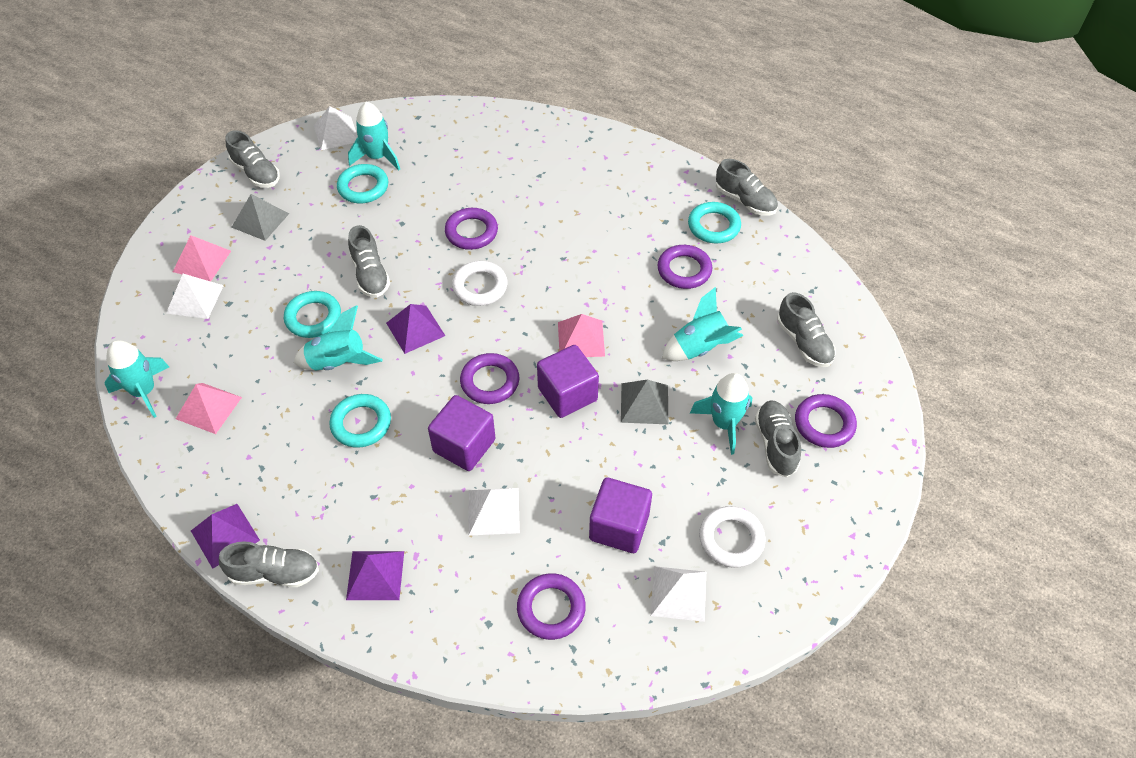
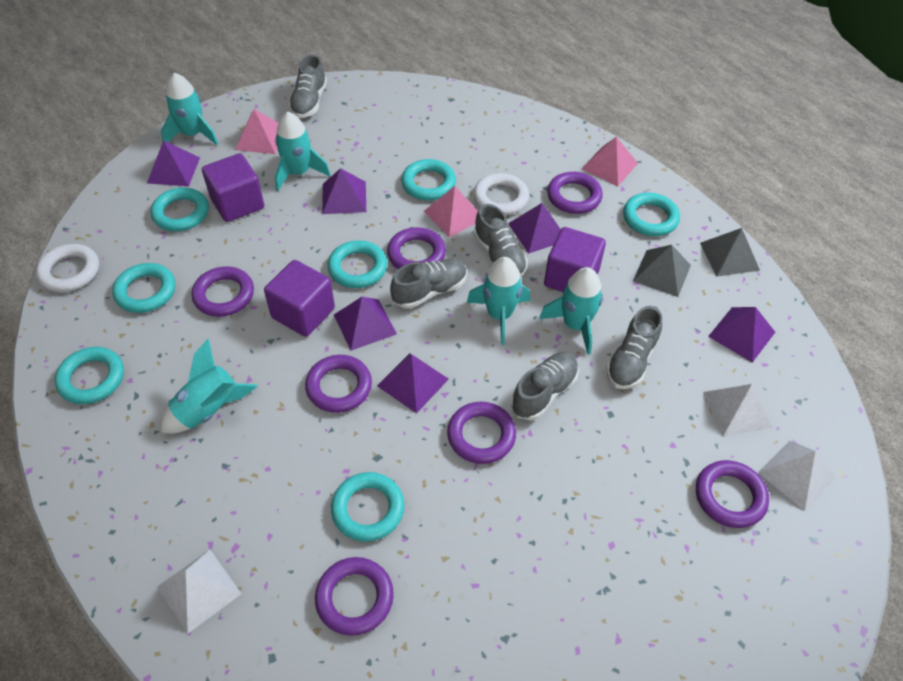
grey shoe: 6 -> 5
purple pyramid: 3 -> 6
purple ring: 5 -> 7
turquoise ring: 4 -> 7
white pyramid: 4 -> 3

